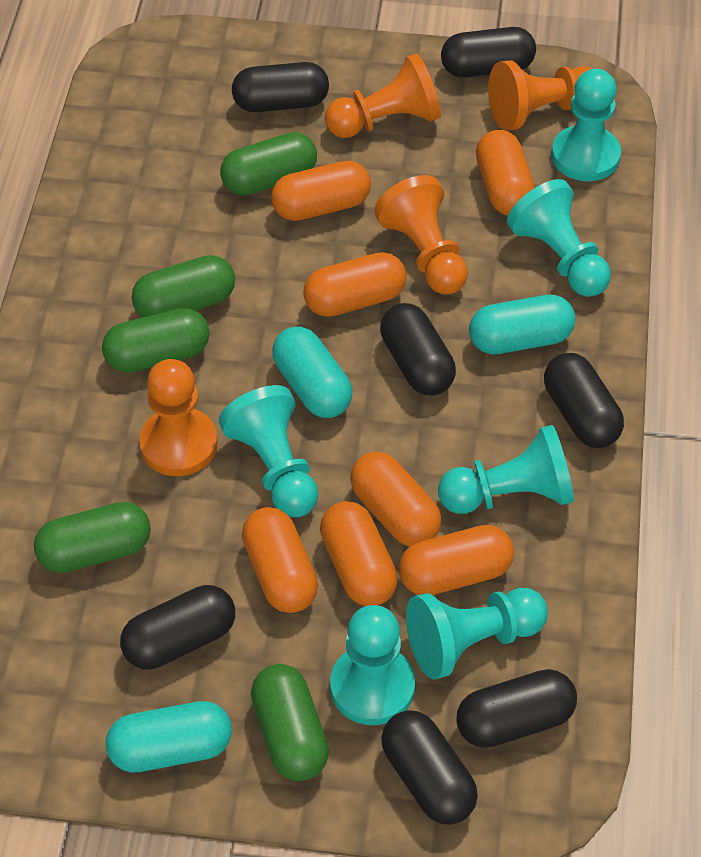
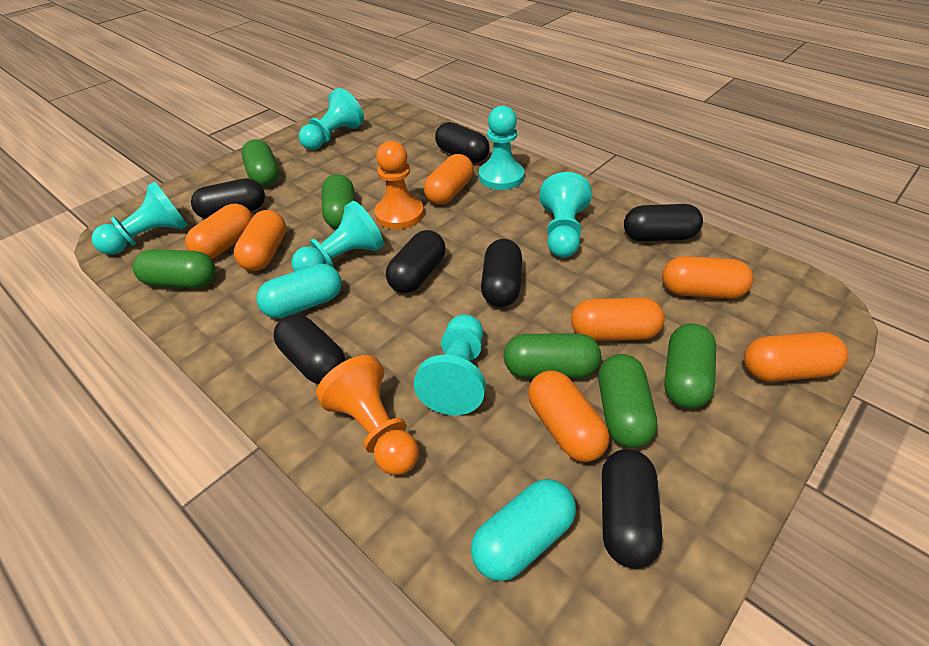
green capsule: 5 -> 6
orange pawn: 4 -> 2
turquoise capsule: 3 -> 2

